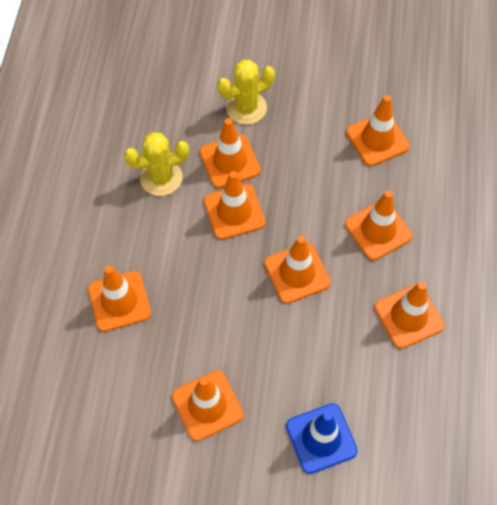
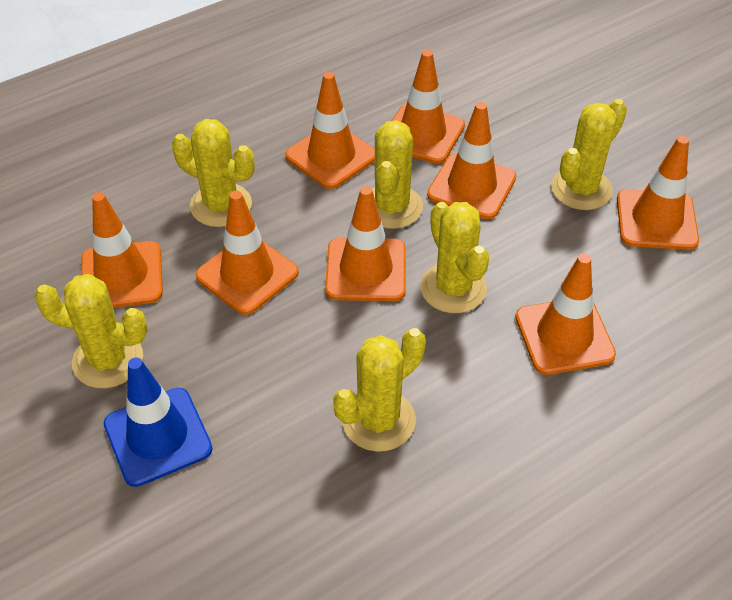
yellow cactus: 2 -> 6

